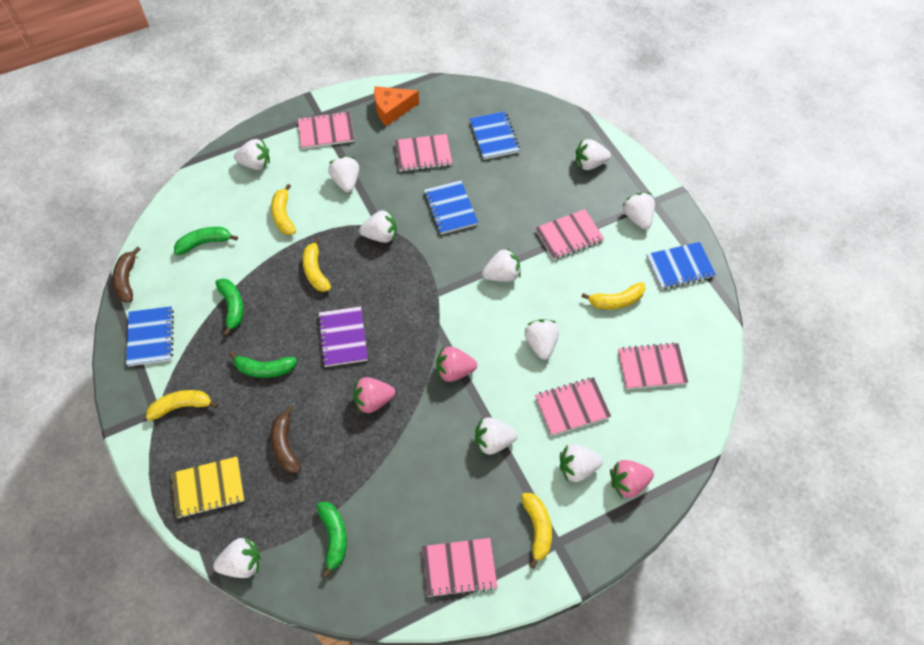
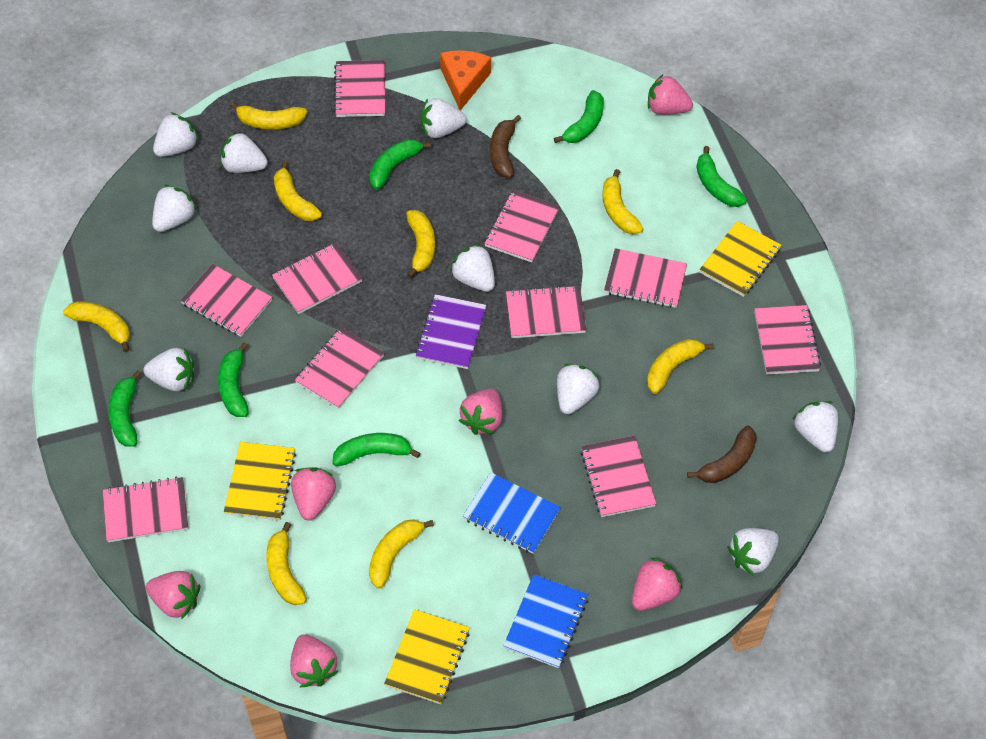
blue notebook: 4 -> 2
green banana: 4 -> 6
pink notebook: 6 -> 10
pink strawberry: 3 -> 6
white strawberry: 10 -> 9
yellow banana: 5 -> 8
yellow notebook: 1 -> 3

